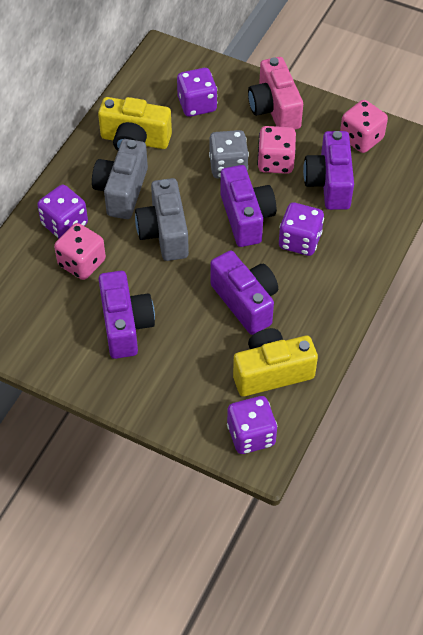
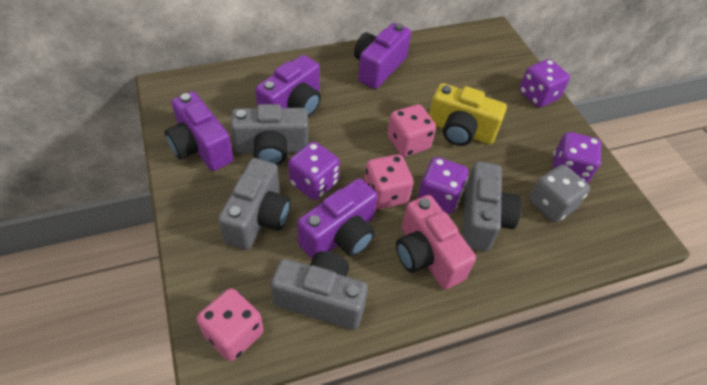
grey camera: 2 -> 4
yellow camera: 2 -> 1

